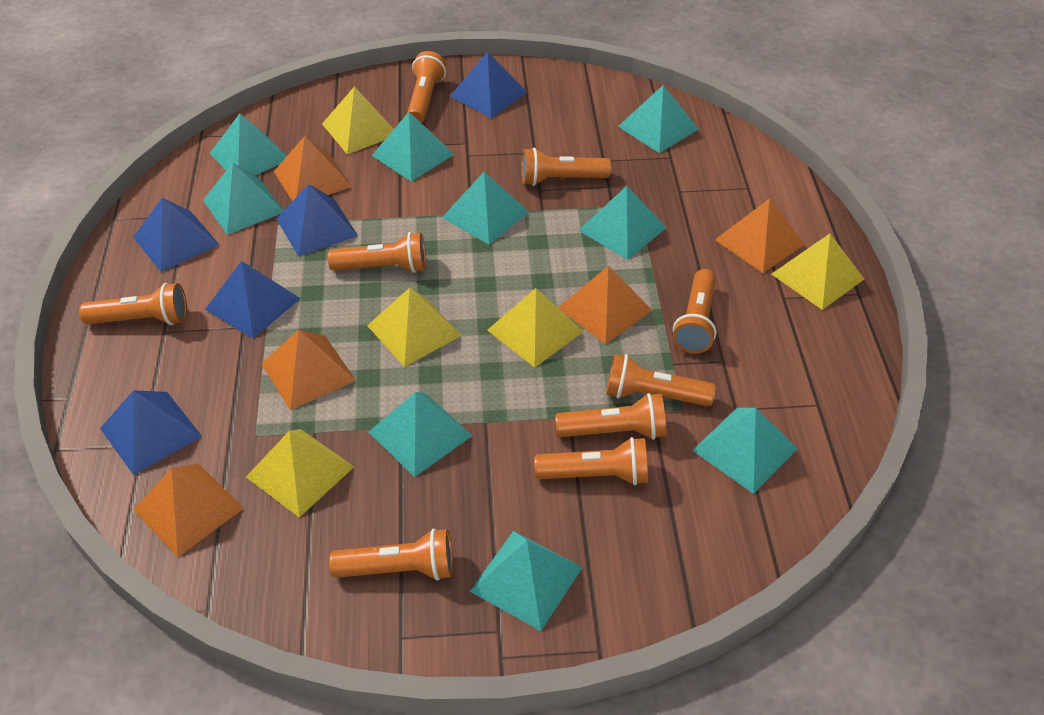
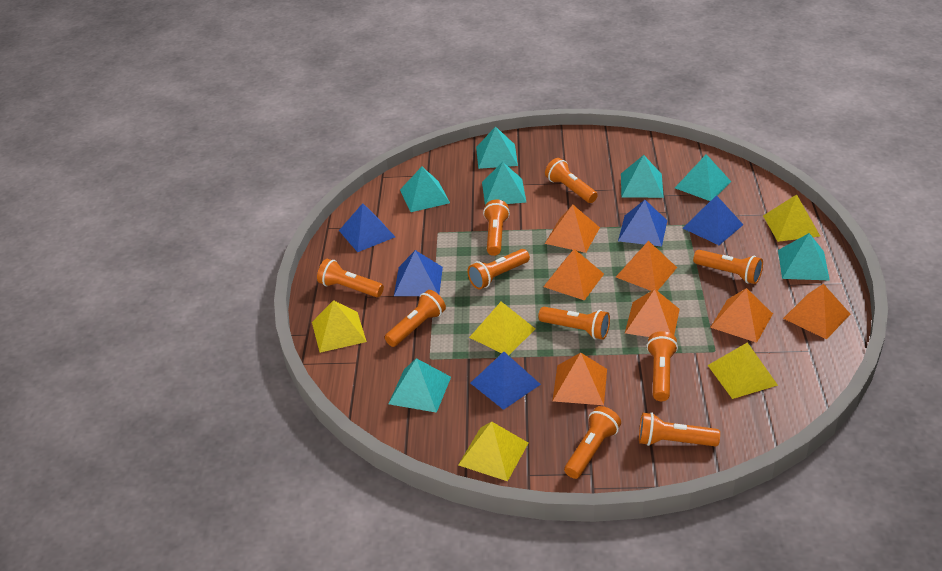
orange flashlight: 9 -> 10
orange pyramid: 5 -> 7
turquoise pyramid: 9 -> 7

